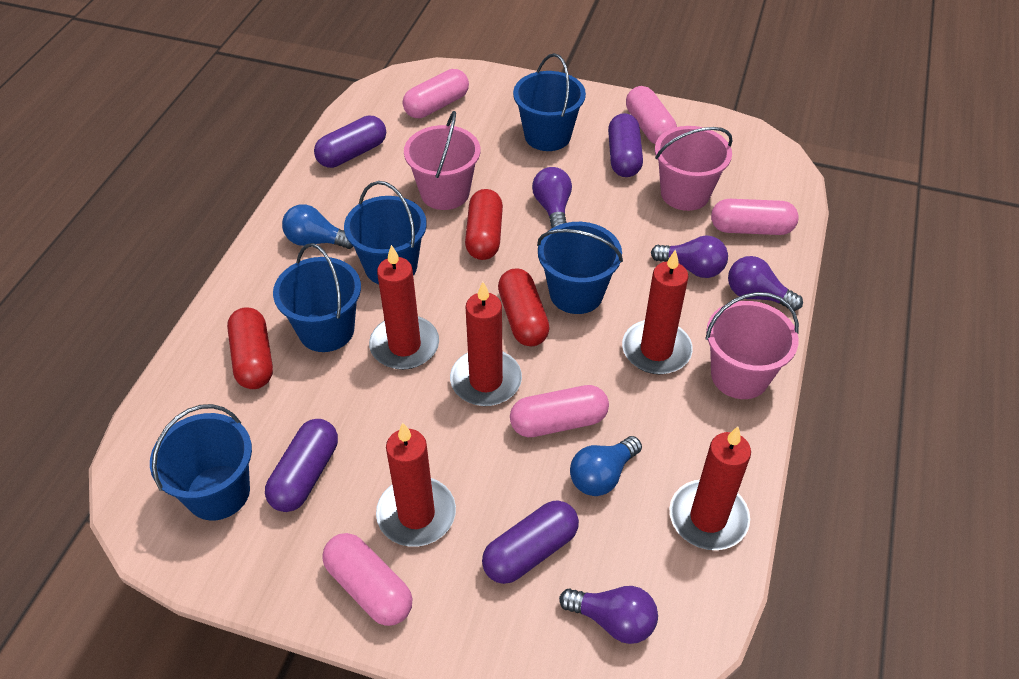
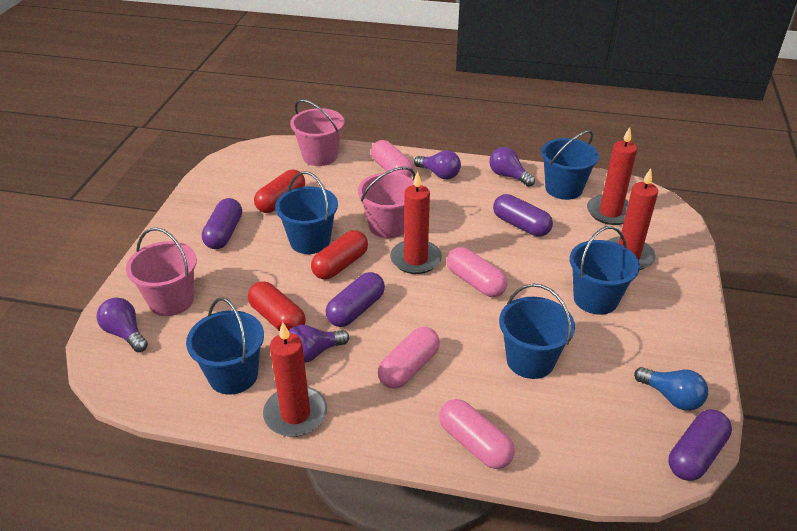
blue light bulb: 2 -> 1
pink capsule: 5 -> 4
red candle: 5 -> 4

